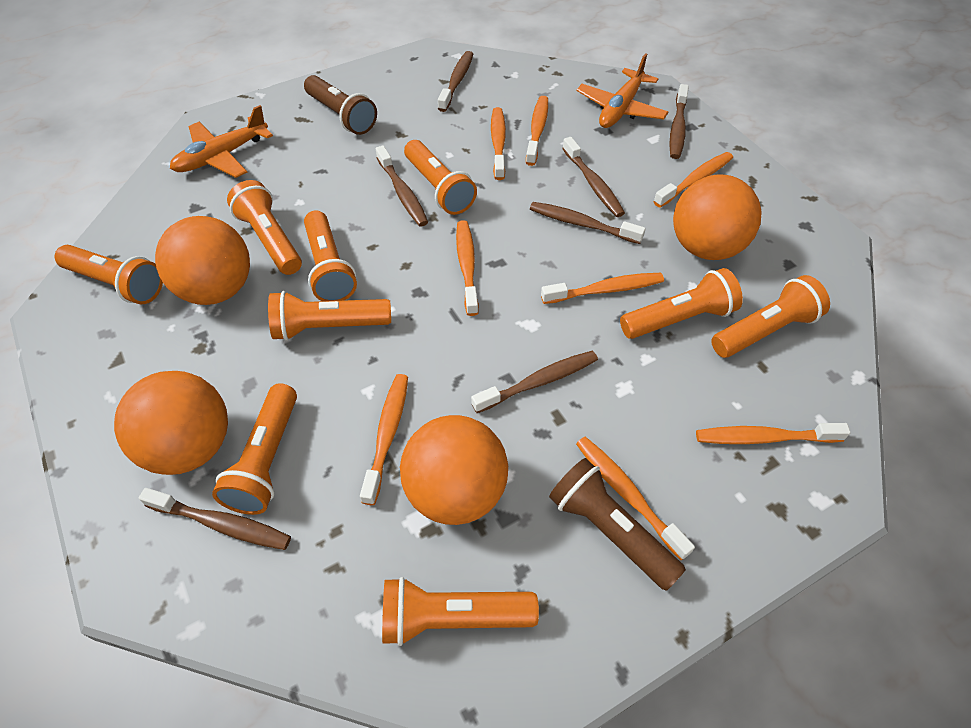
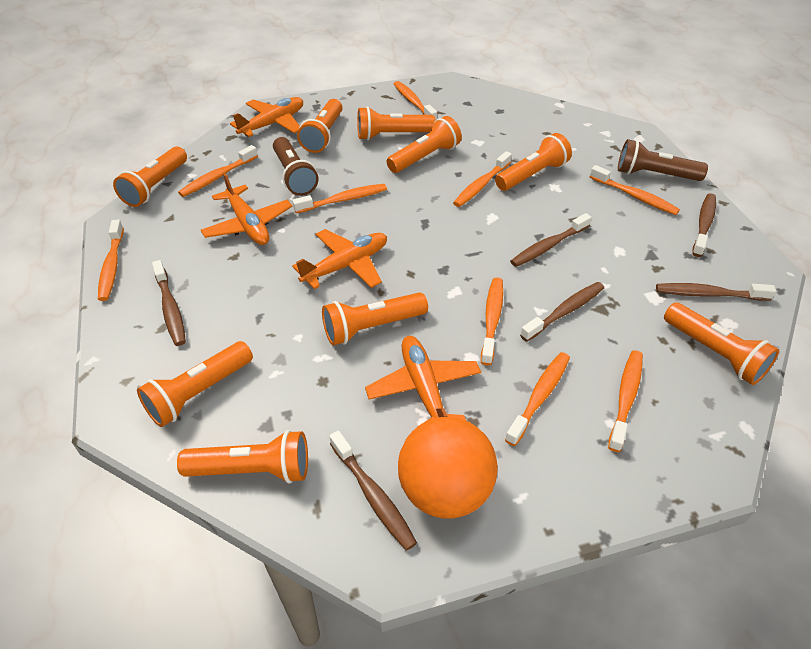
brown toothbrush: 7 -> 6
orange ball: 4 -> 1
orange plane: 2 -> 4
orange toothbrush: 8 -> 9

